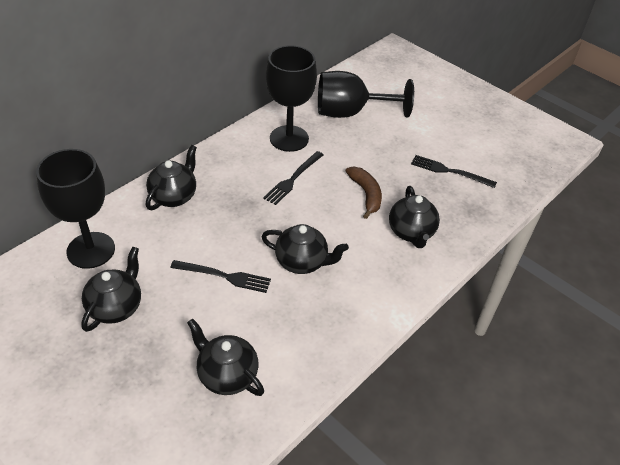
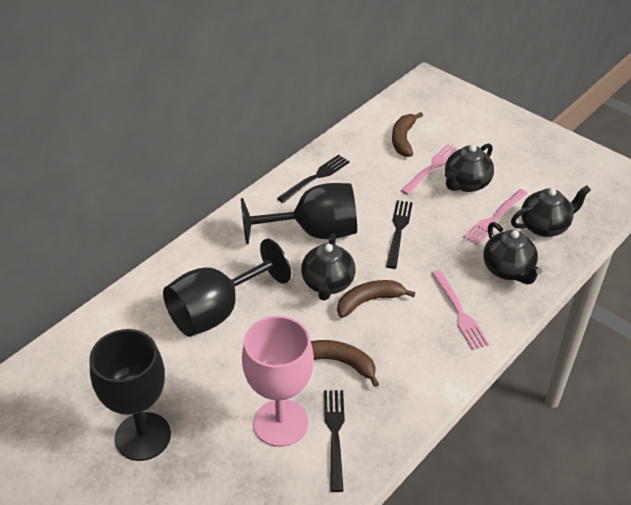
black teapot: 5 -> 4
brown banana: 1 -> 3
pink fork: 0 -> 3
pink goblet: 0 -> 1

